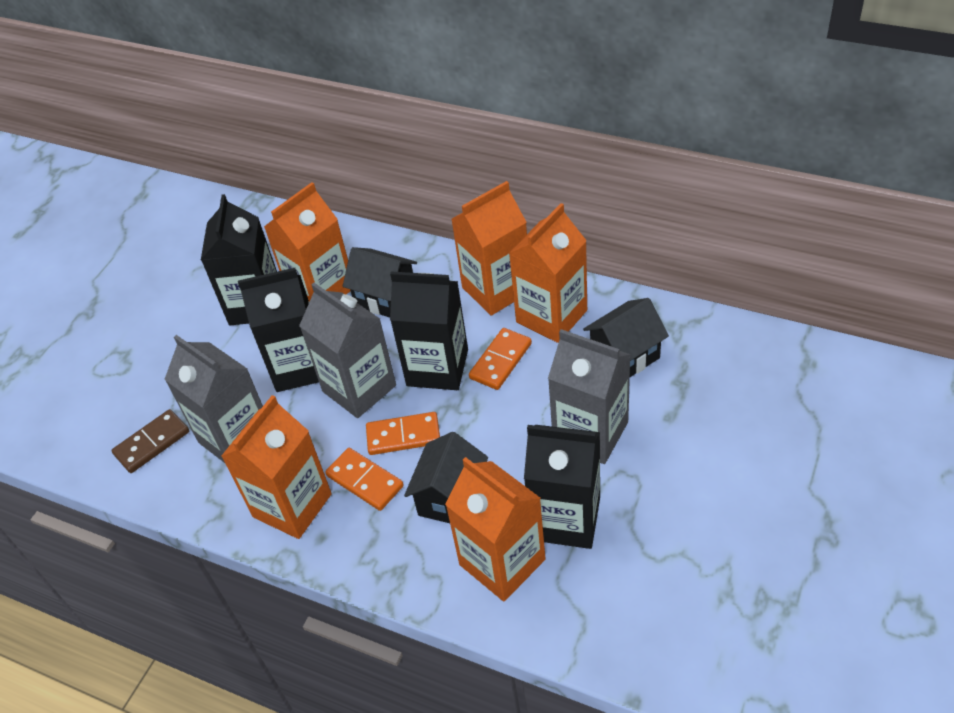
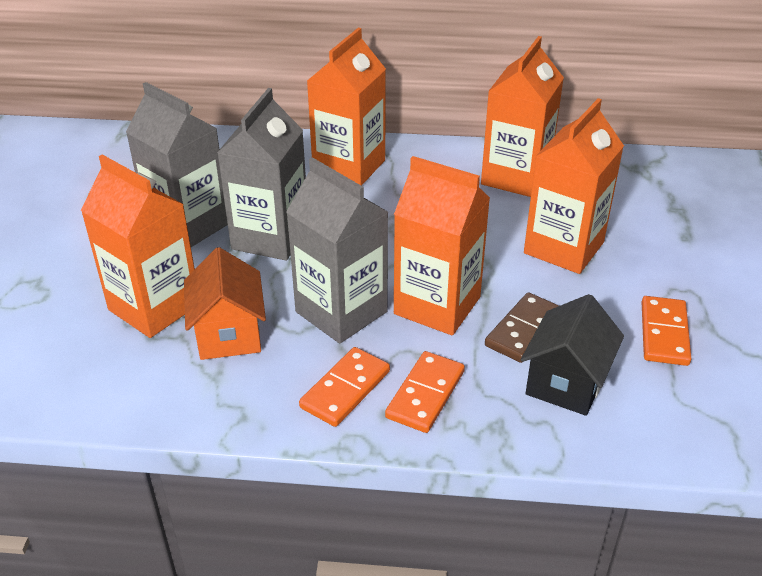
black carton: 4 -> 0
black house: 3 -> 1
orange house: 0 -> 1

